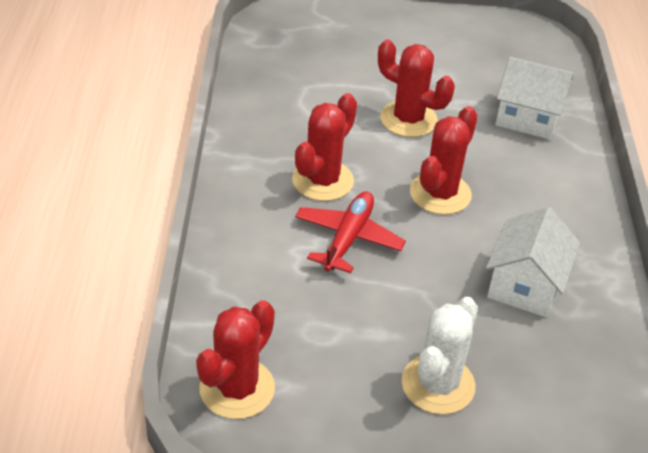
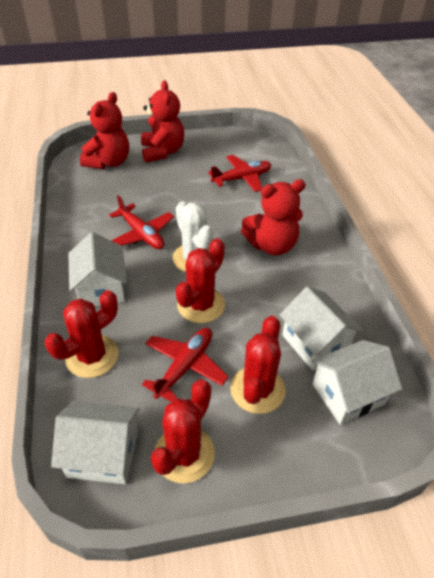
red plane: 1 -> 3
red teddy bear: 0 -> 3
white house: 2 -> 4

